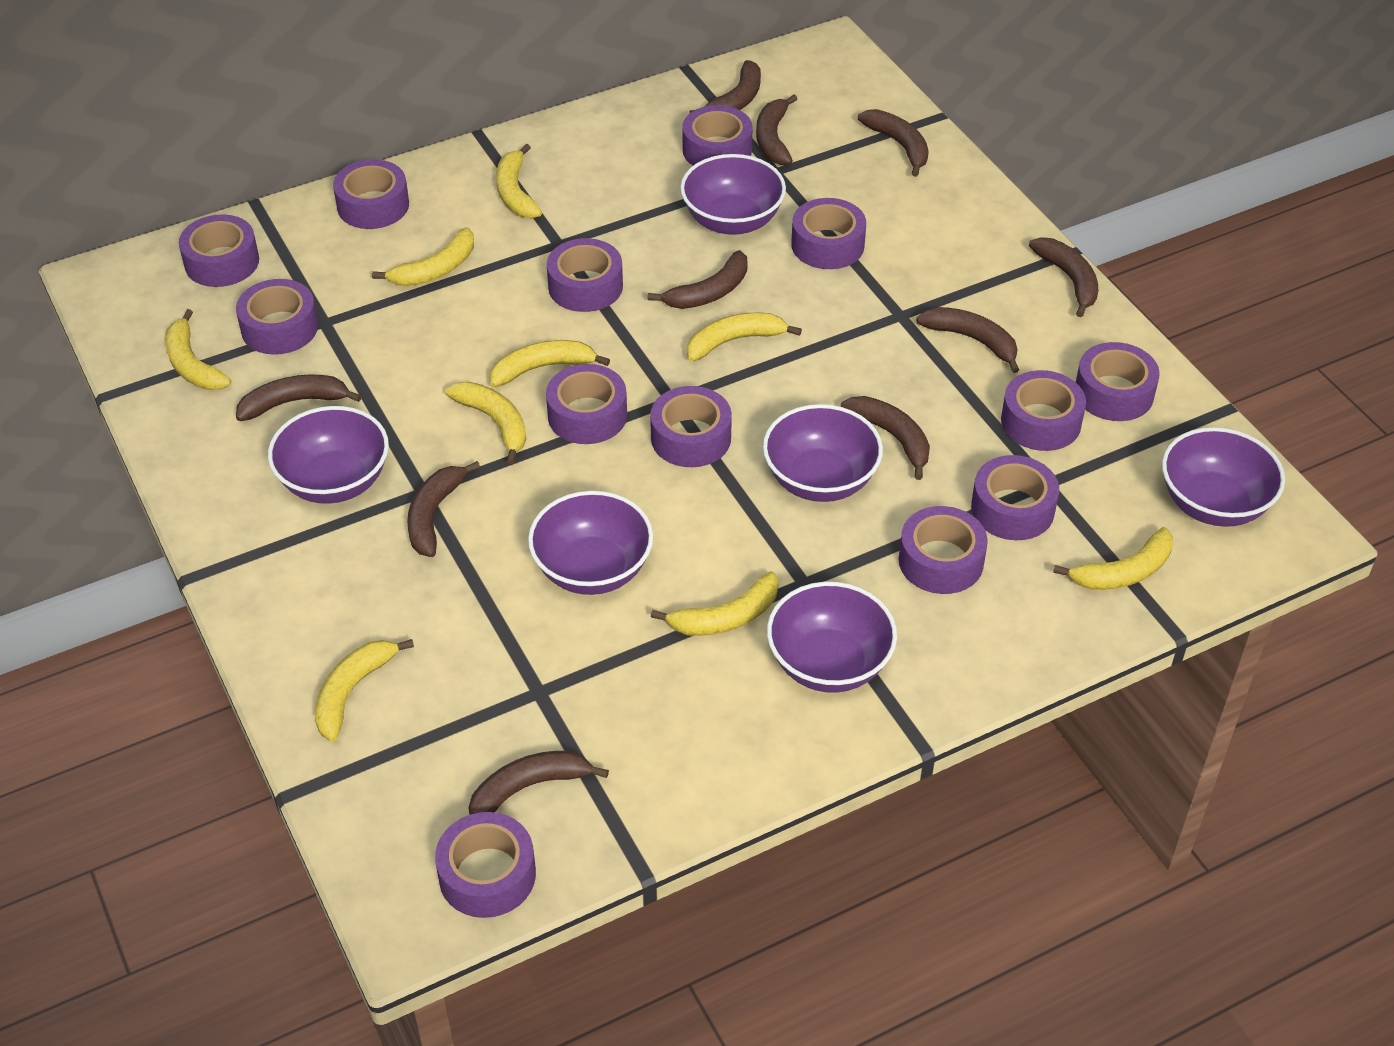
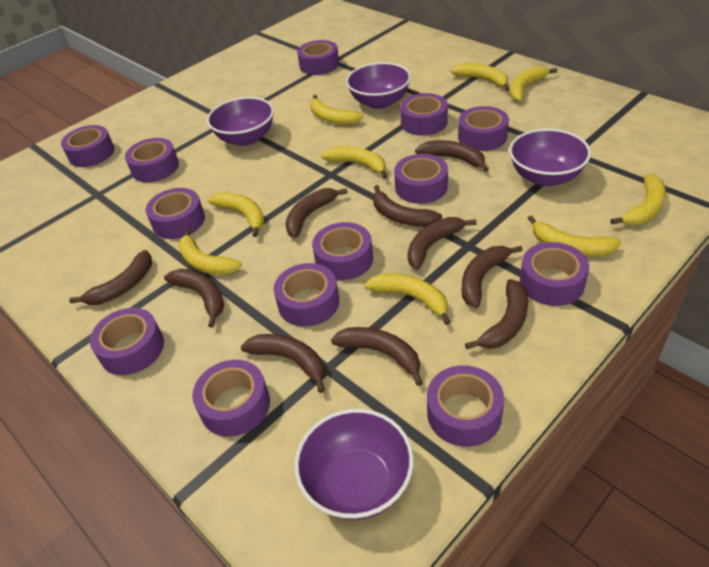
purple bowl: 6 -> 4

